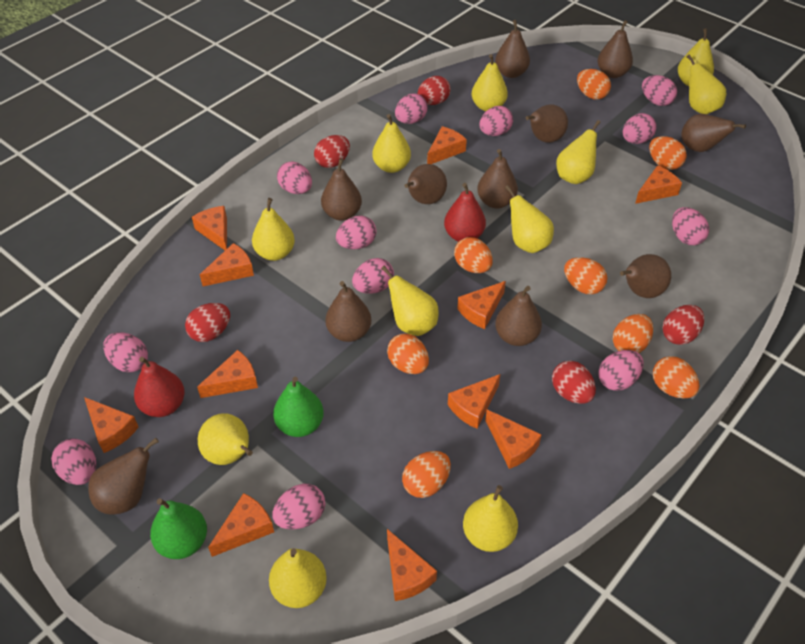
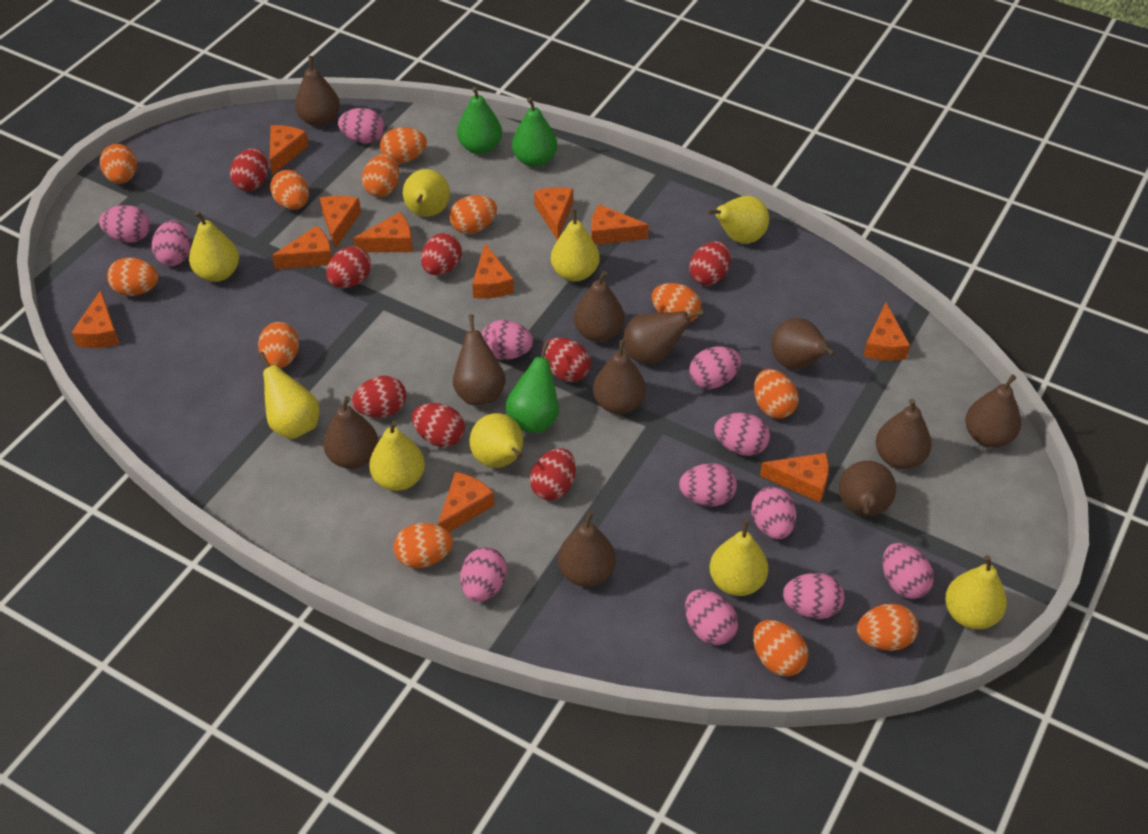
green pear: 2 -> 3
orange egg: 8 -> 12
red egg: 5 -> 8
red pear: 2 -> 0
yellow pear: 11 -> 9

